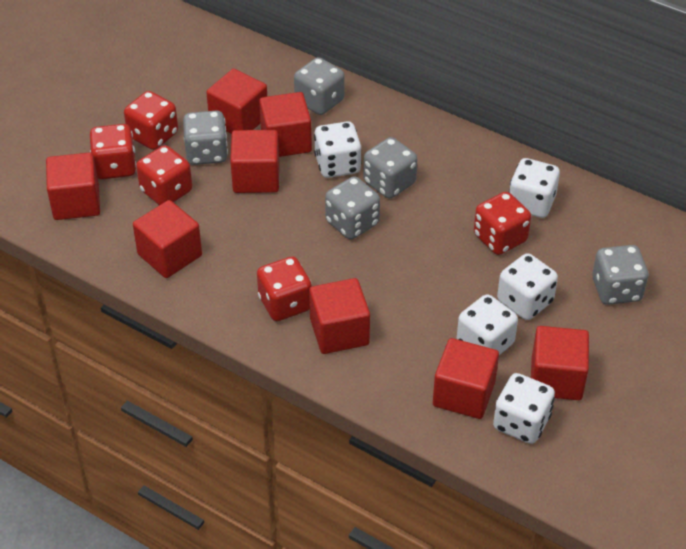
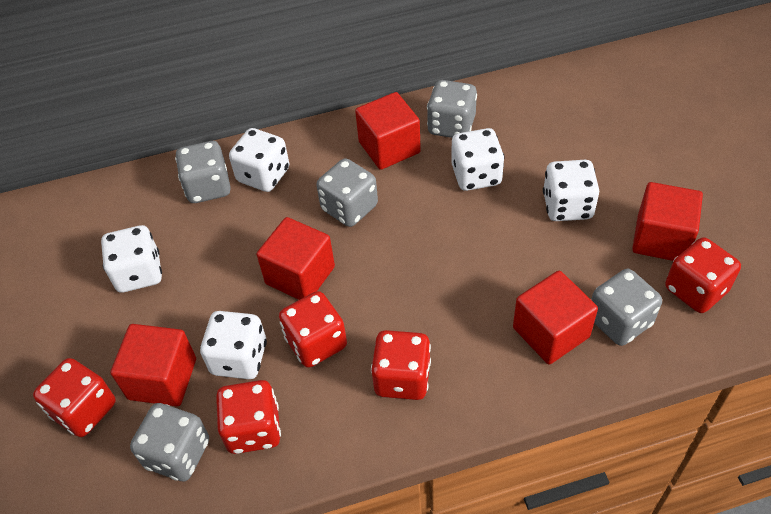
red cube: 8 -> 5

